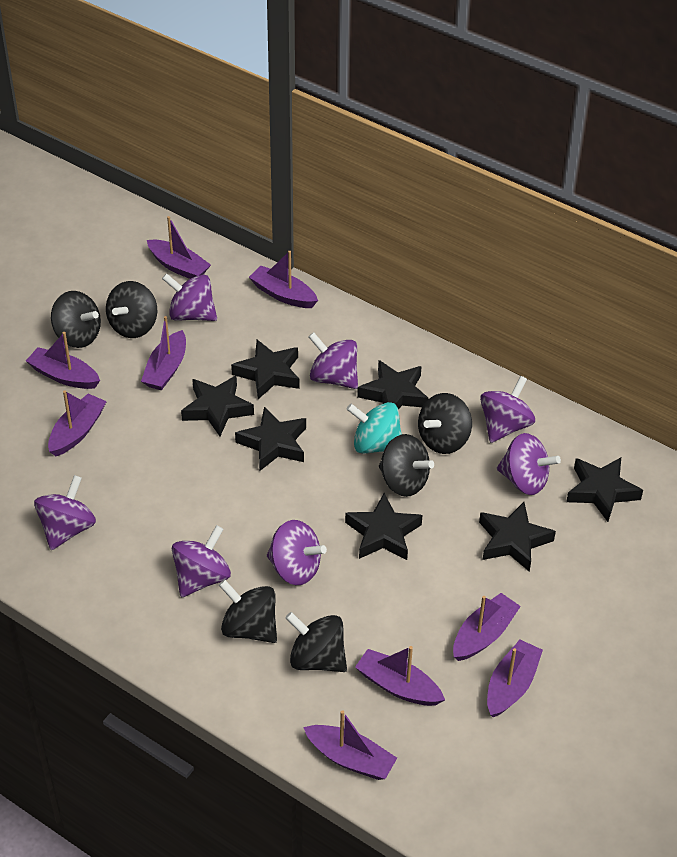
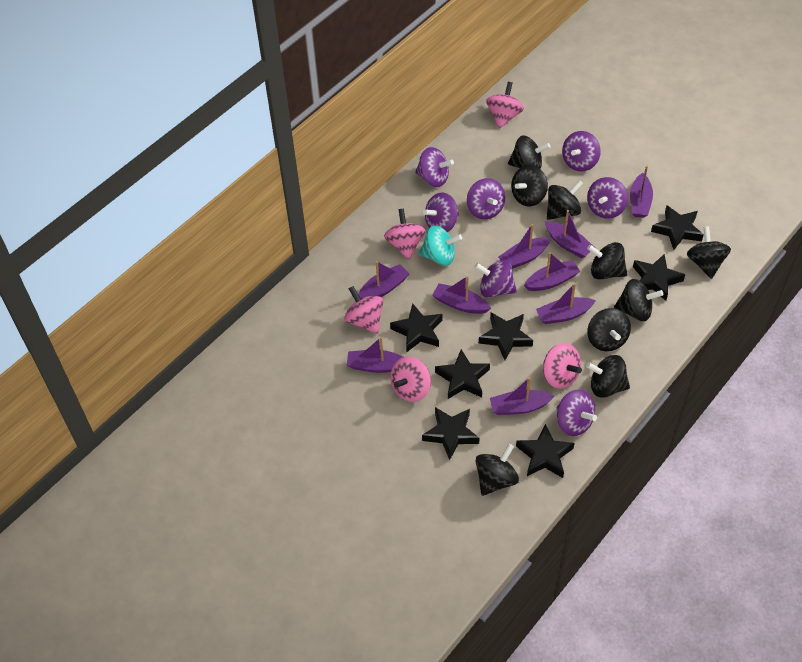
black spinning top: 6 -> 9
pink spinning top: 0 -> 5

